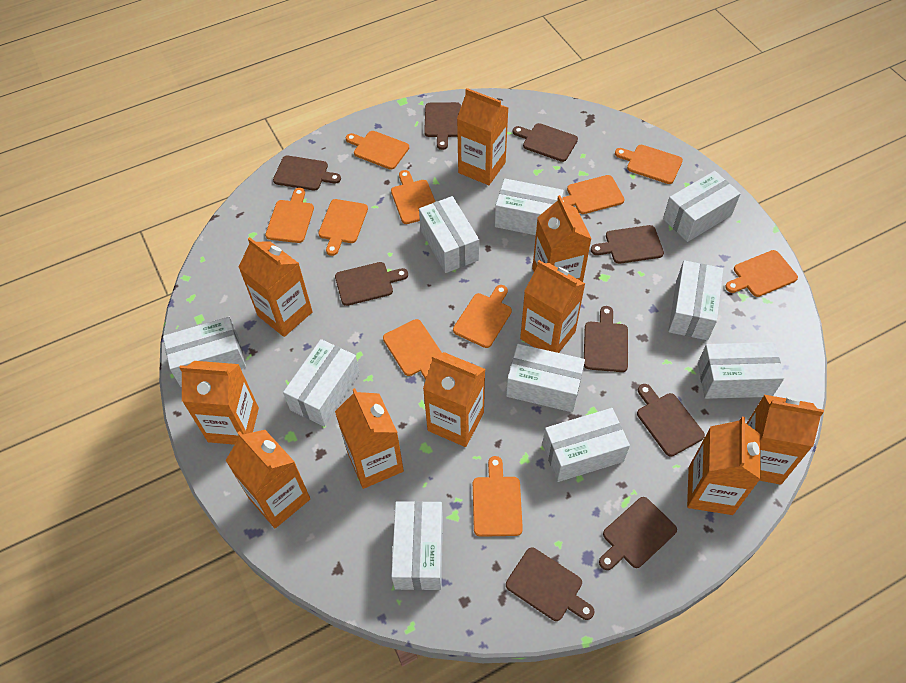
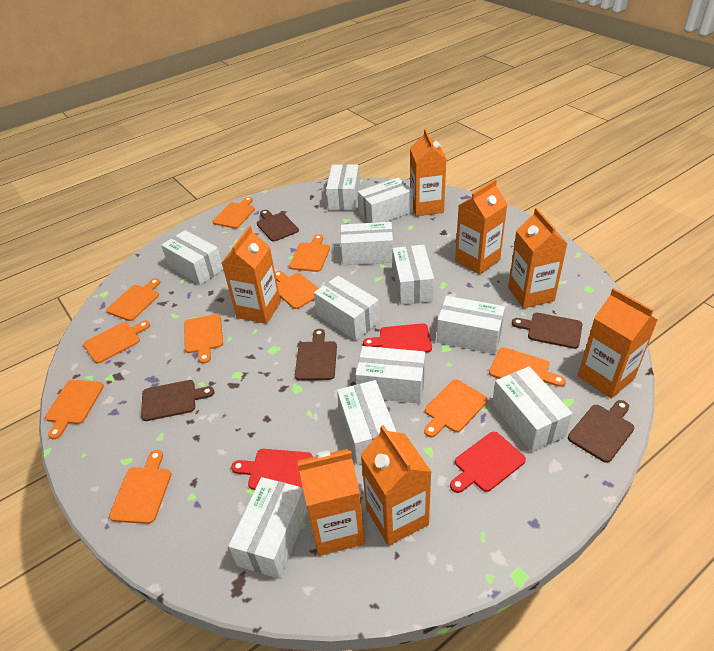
brown cutting board: 9 -> 5
orange carton: 10 -> 7
red cutting board: 0 -> 3
white box: 10 -> 11

